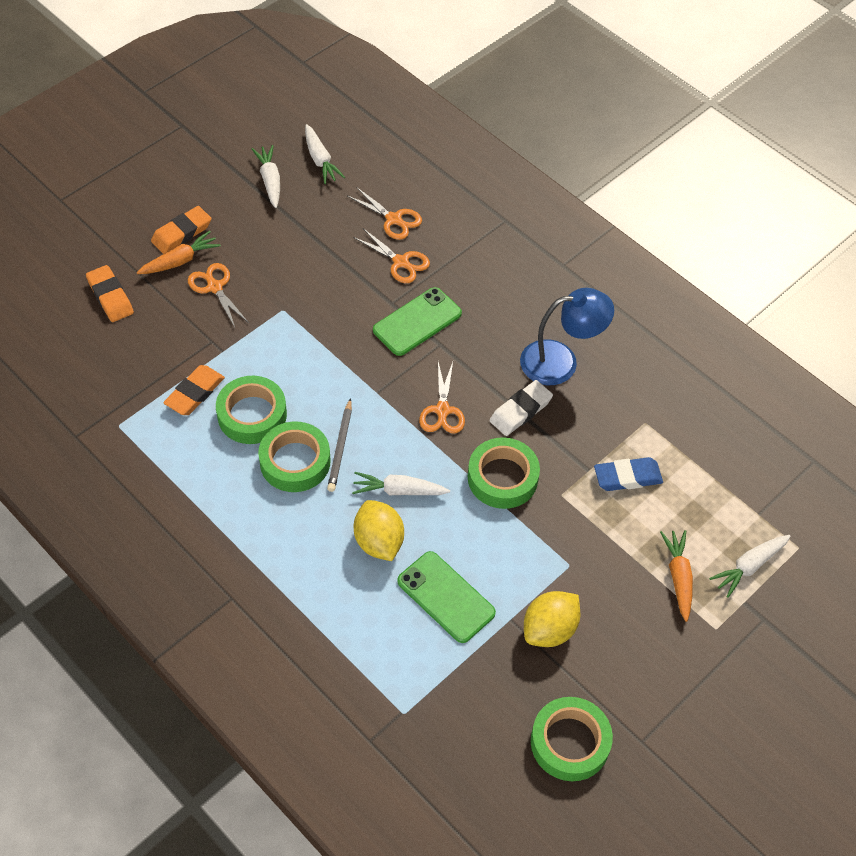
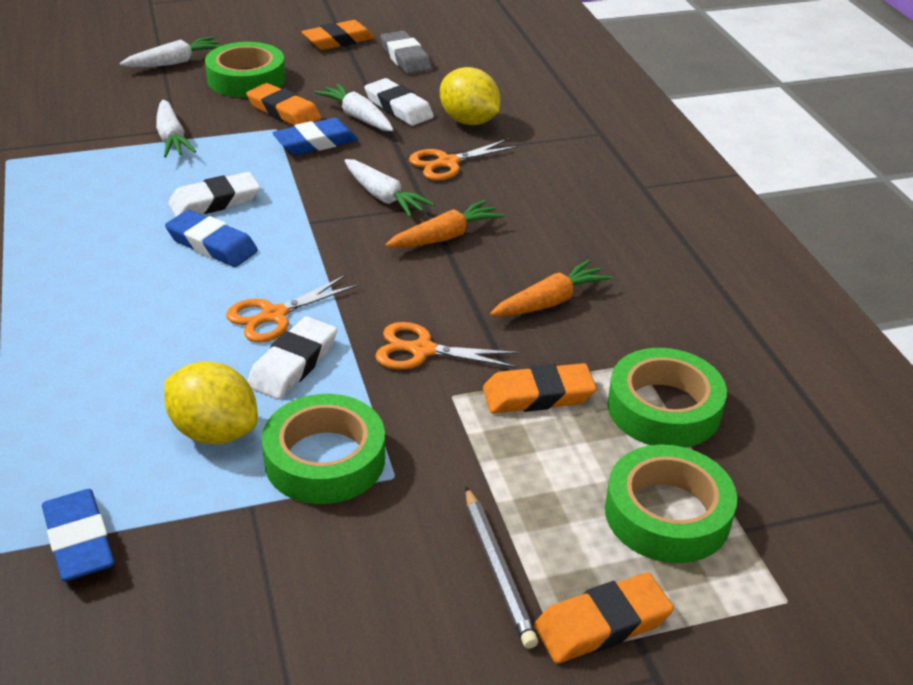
blue eraser: 1 -> 3
blue lamp: 1 -> 0
green phone: 2 -> 0
grey eraser: 0 -> 1
orange eraser: 3 -> 4
orange scissors: 4 -> 3
white eraser: 1 -> 3

